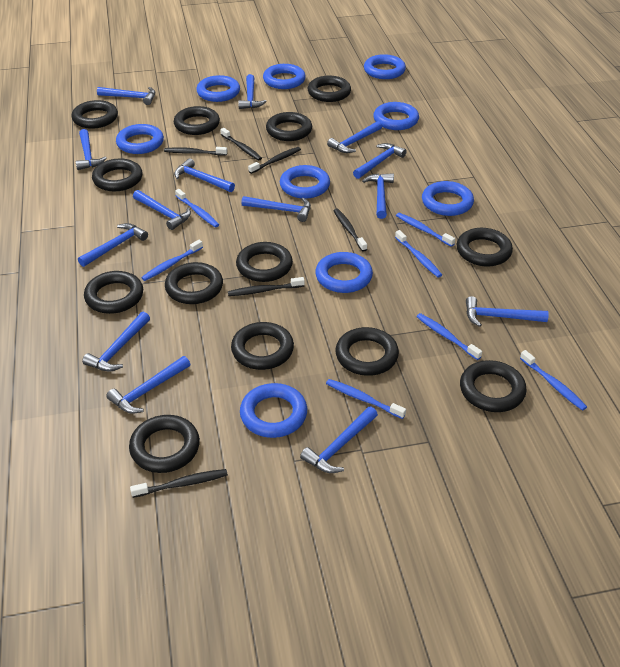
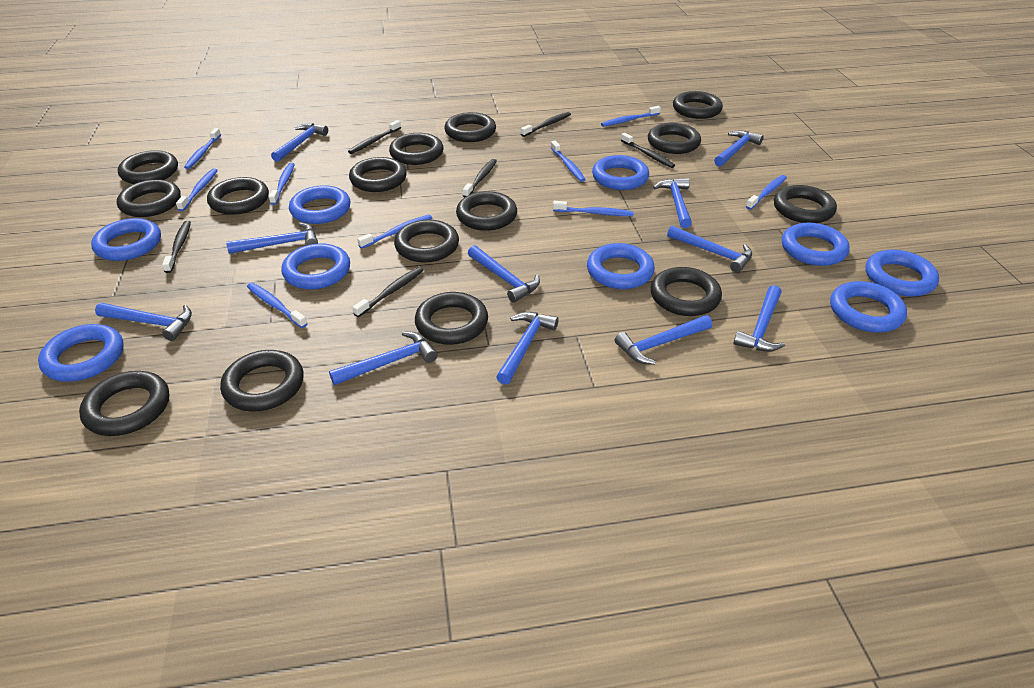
black ring: 13 -> 15
blue hammer: 14 -> 11
blue toothbrush: 7 -> 9

